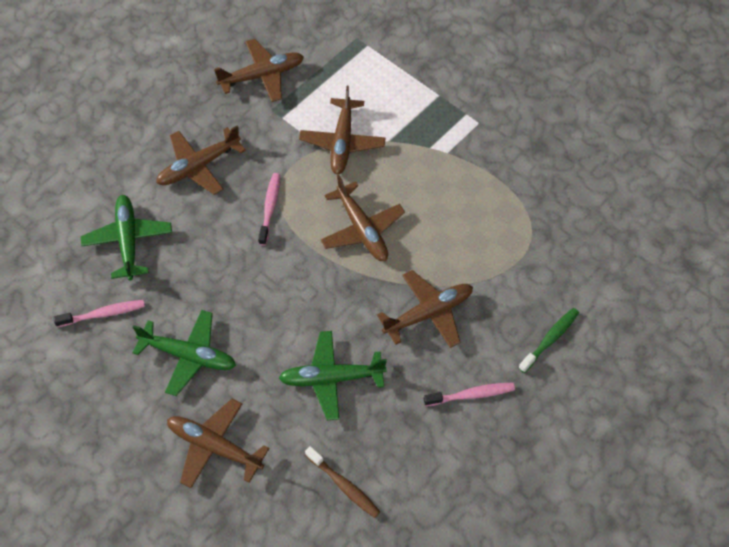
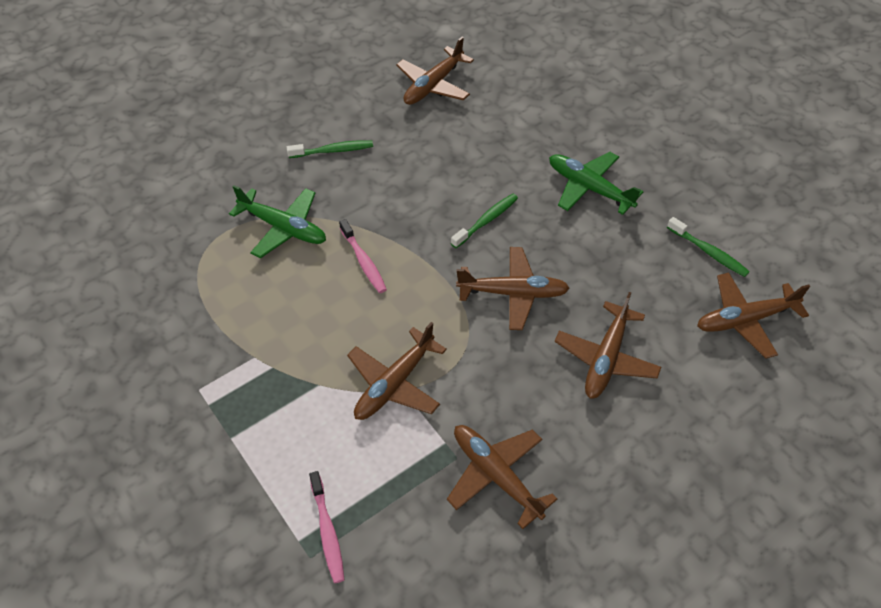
brown toothbrush: 1 -> 0
green plane: 3 -> 2
green toothbrush: 1 -> 3
pink toothbrush: 3 -> 2

